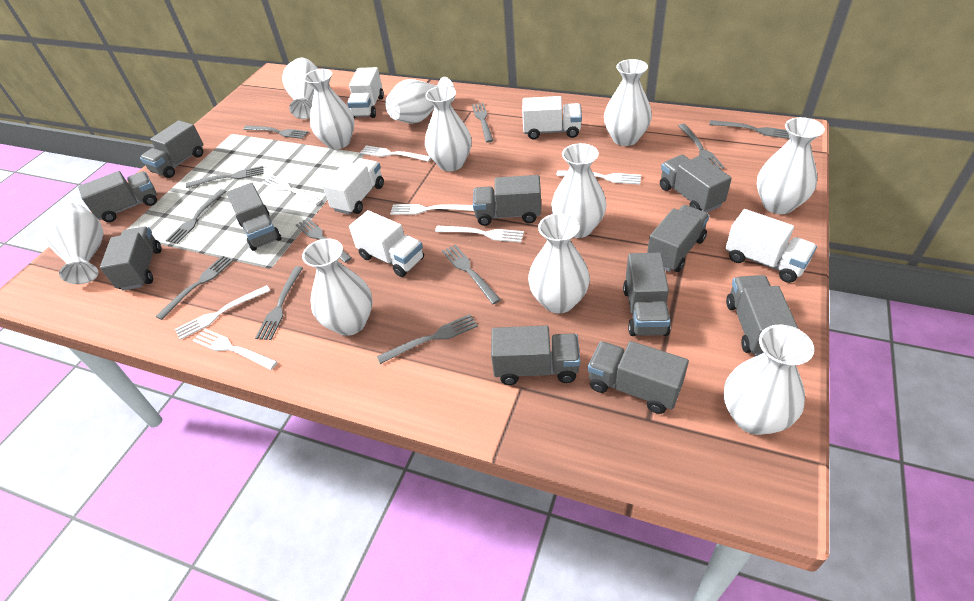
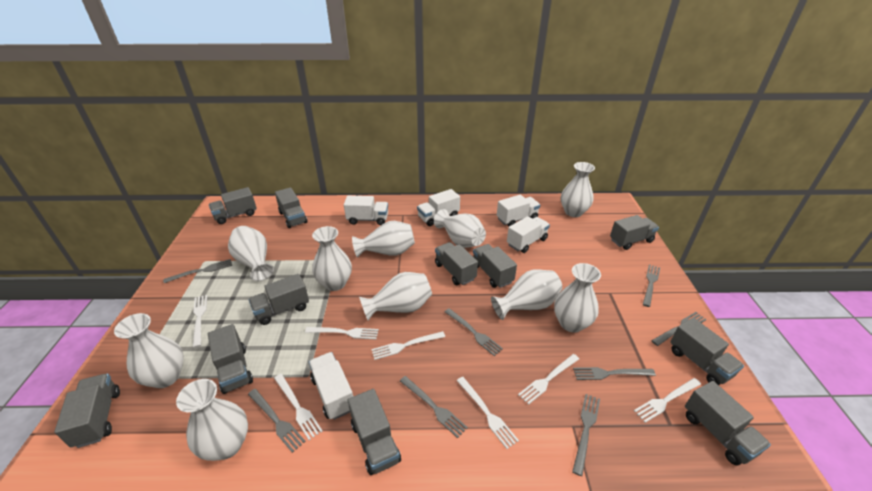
grey fork: 11 -> 8
white vase: 11 -> 10

